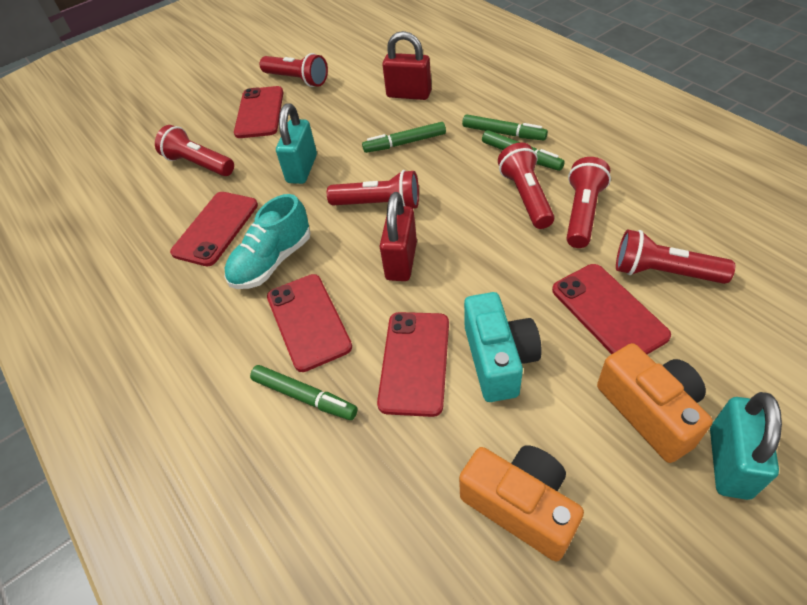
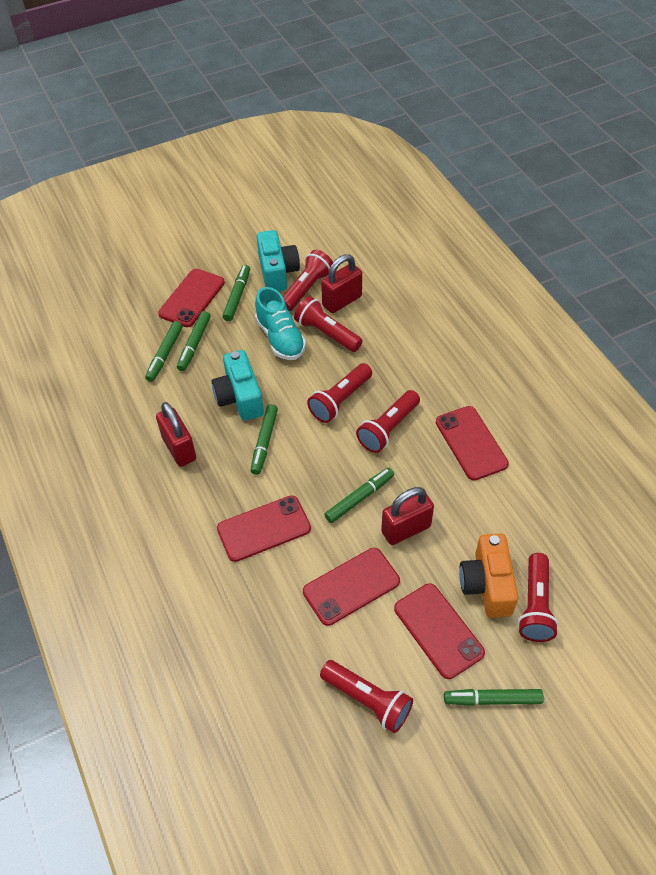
green marker: 4 -> 6
orange camera: 2 -> 1
red padlock: 2 -> 3
turquoise camera: 1 -> 2
turquoise padlock: 2 -> 0

